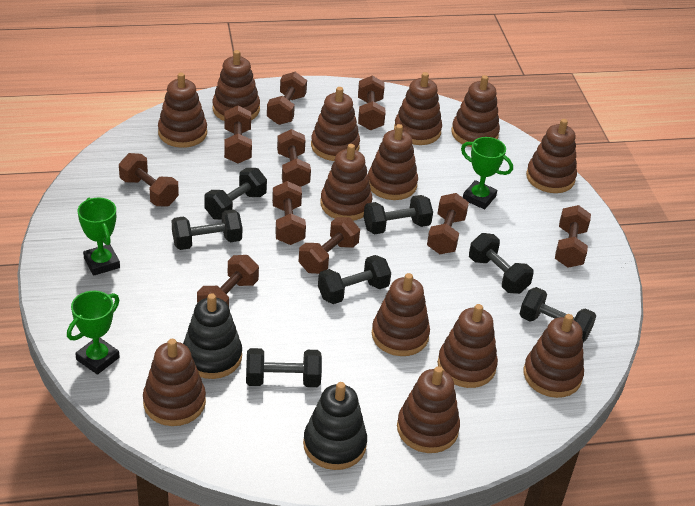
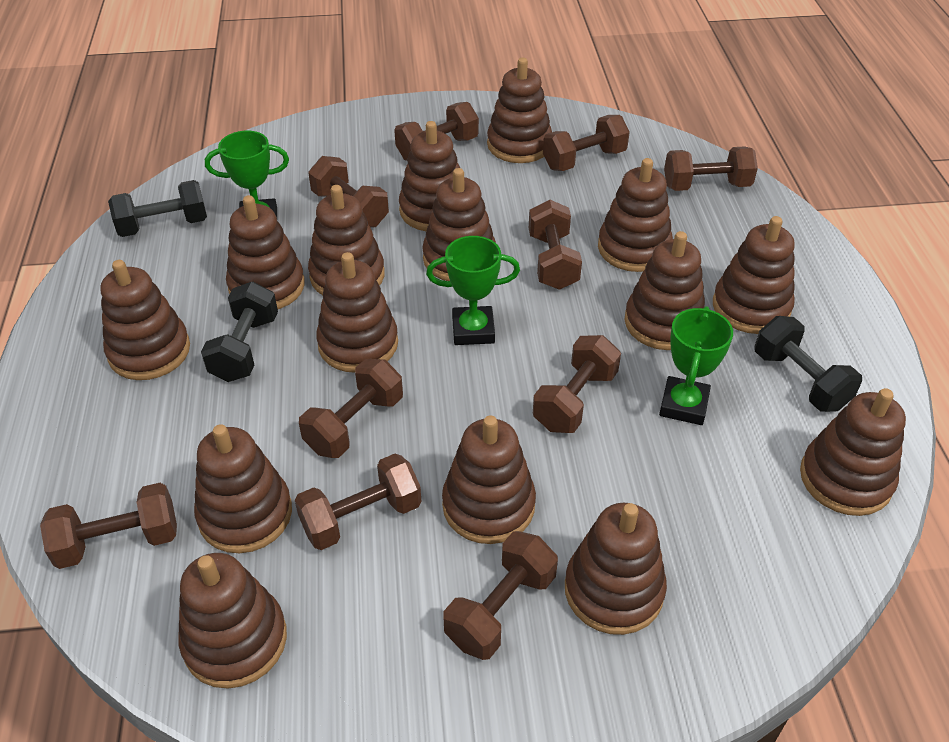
black dumbbell: 7 -> 3
black stacking toy: 2 -> 0
brown stacking toy: 13 -> 15

